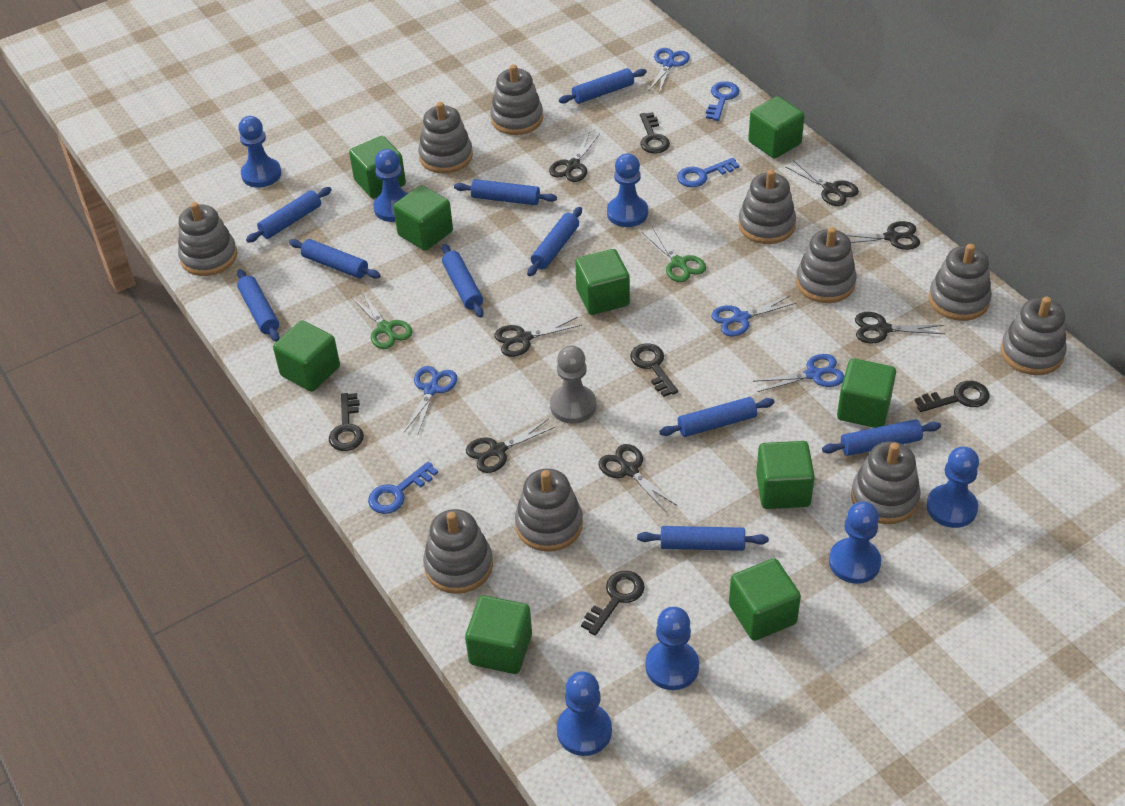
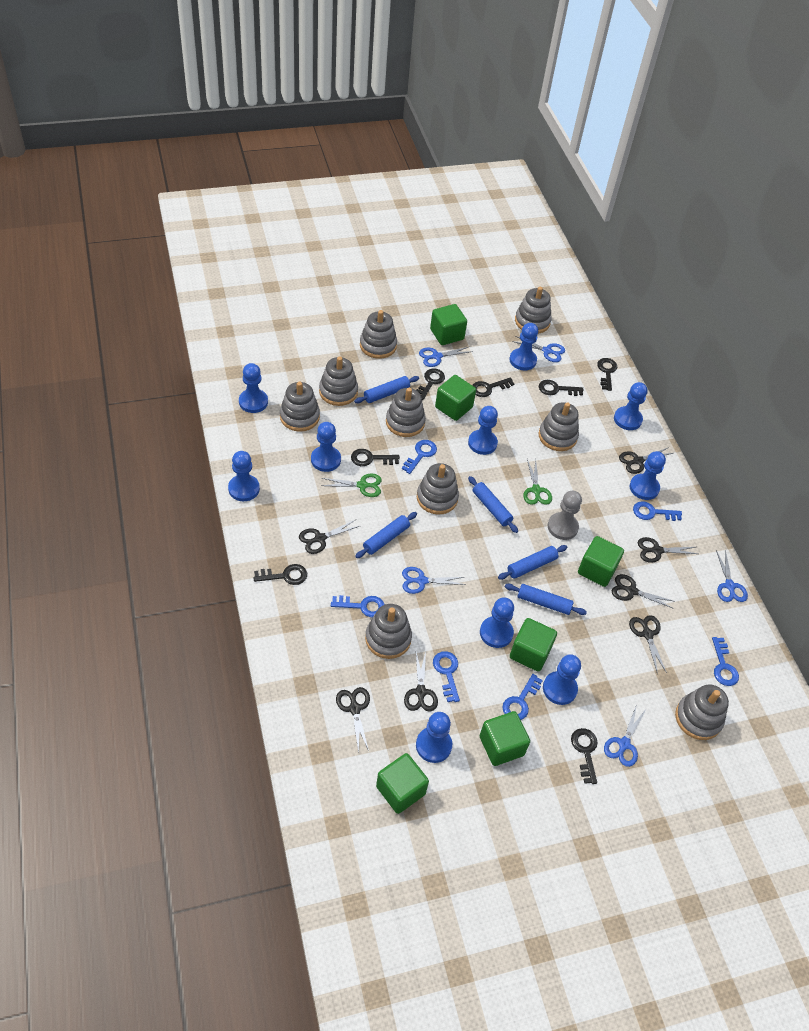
black key: 5 -> 7
blue key: 3 -> 6
blue pawn: 7 -> 10
blue rolling pin: 10 -> 5
blue scissors: 4 -> 5
green cube: 9 -> 6
grey stacking toy: 10 -> 9

